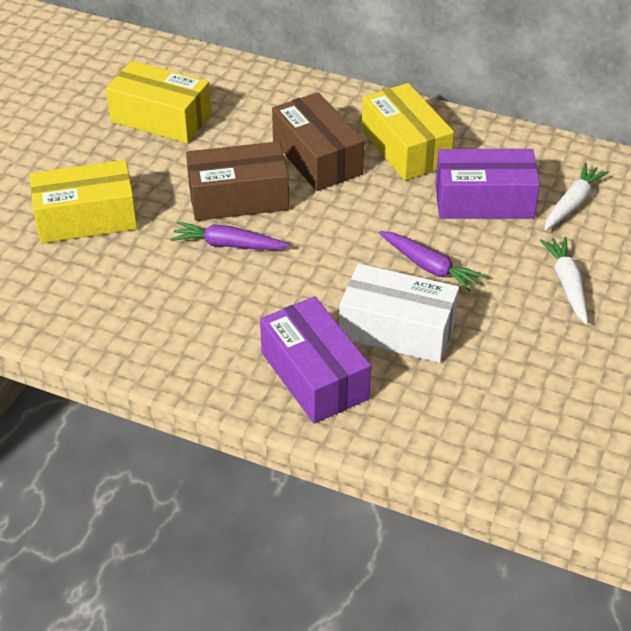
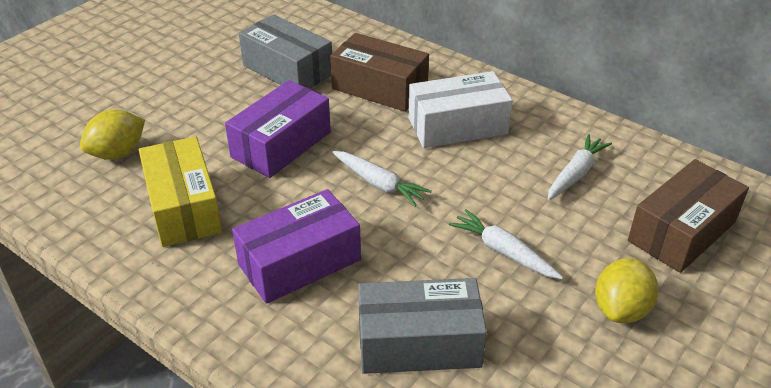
grey box: 0 -> 2
purple carrot: 2 -> 0
white carrot: 2 -> 3
yellow box: 3 -> 1
yellow lemon: 0 -> 2

